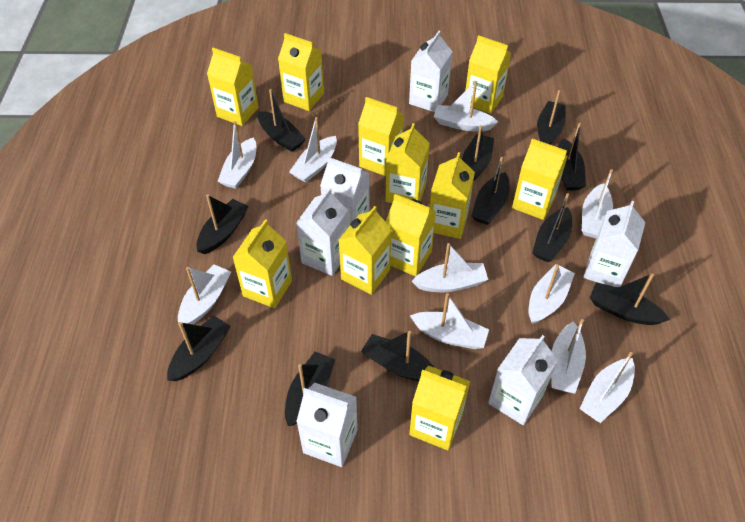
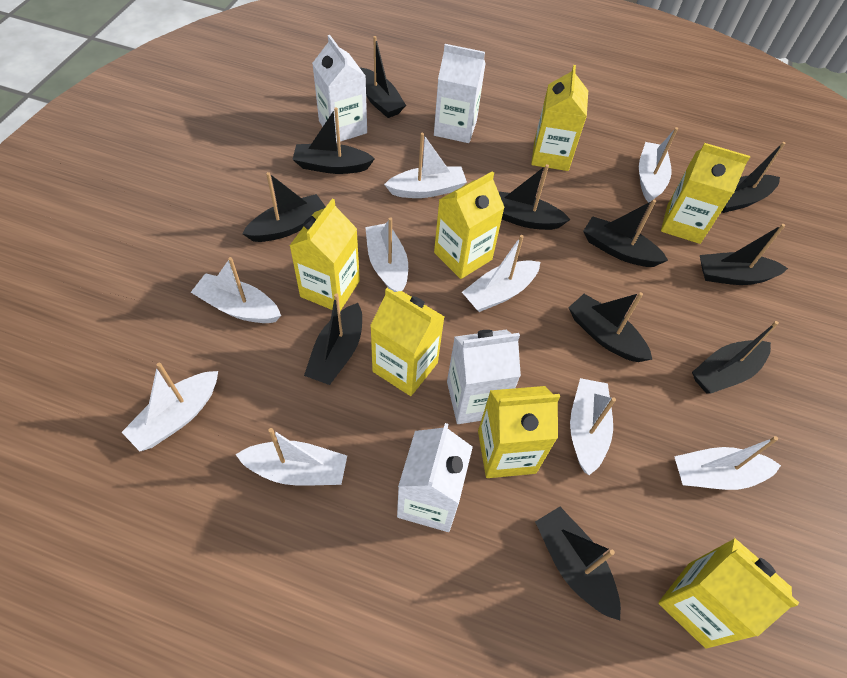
white boat: 10 -> 9
white carton: 6 -> 4
yellow carton: 11 -> 7

